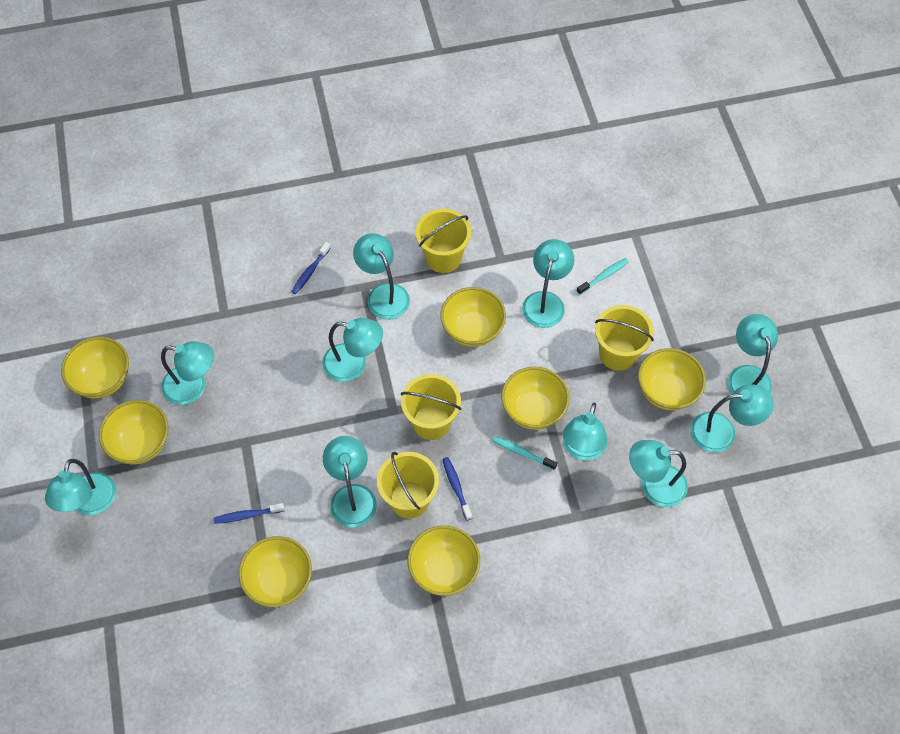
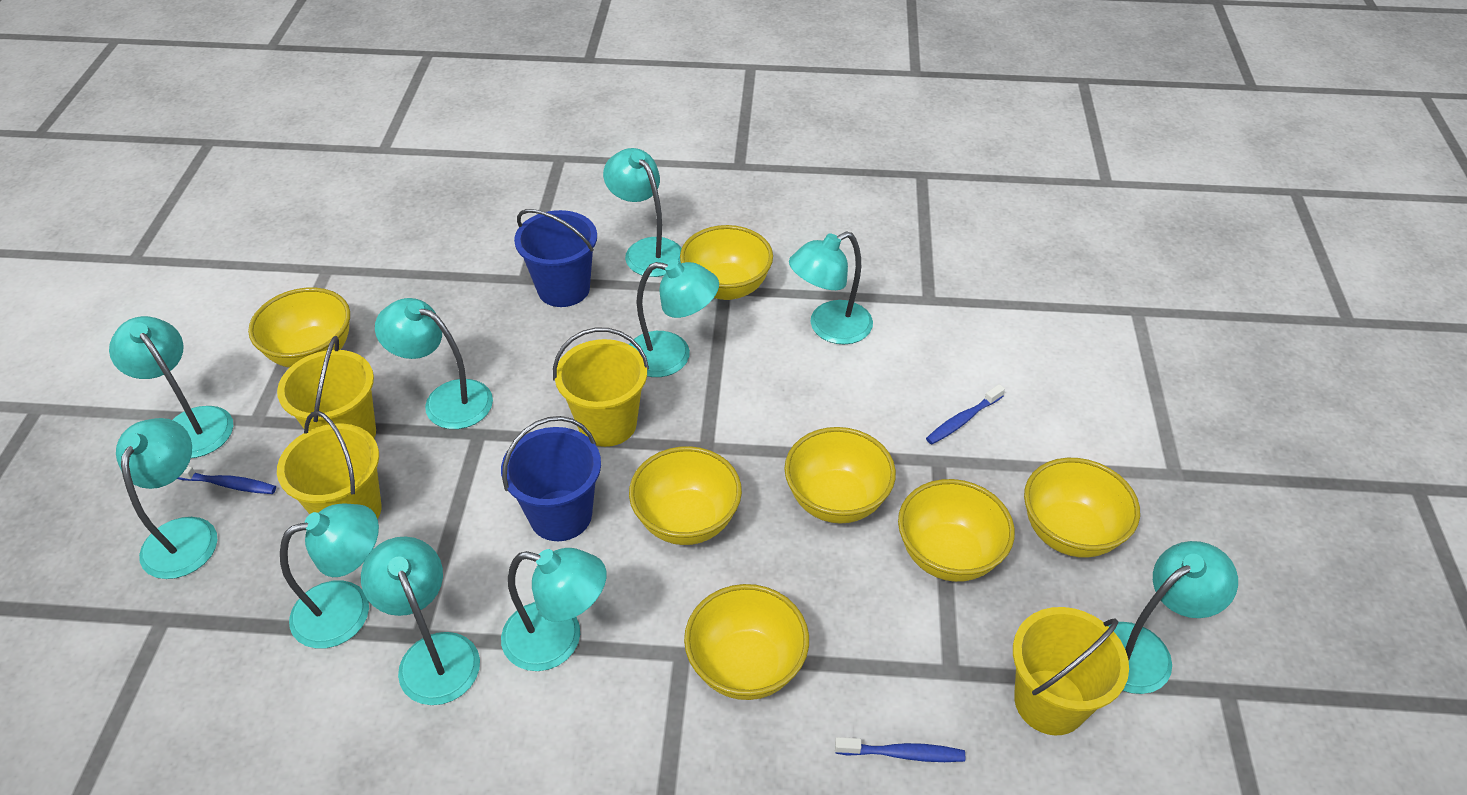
blue bucket: 0 -> 2
turquoise toothbrush: 2 -> 0

